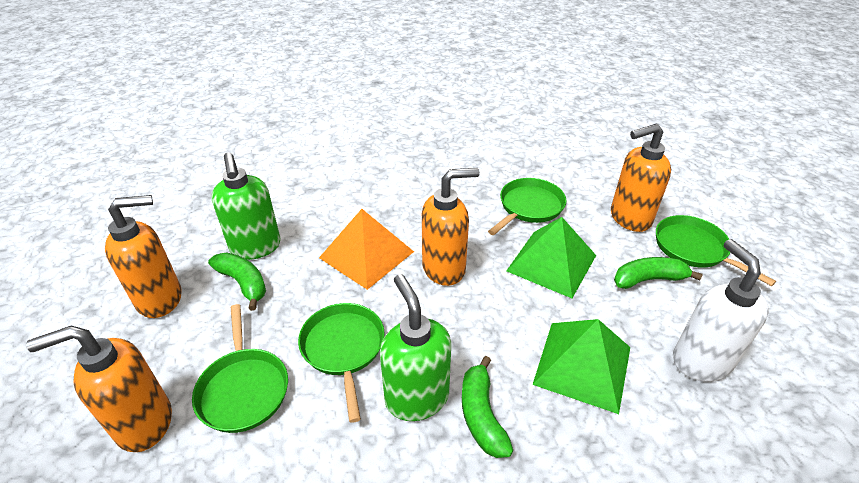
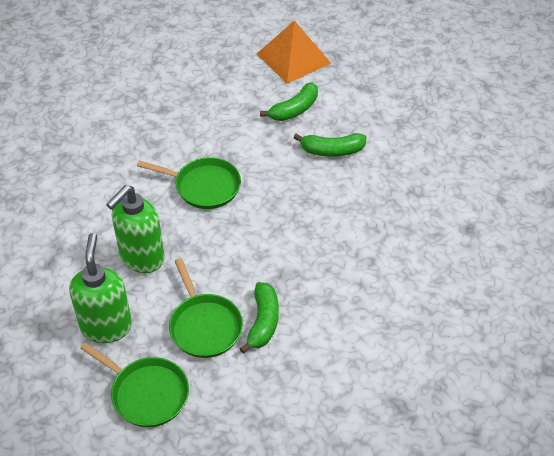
green pan: 4 -> 3
green pyramid: 2 -> 0
orange soap dispenser: 4 -> 0
white soap dispenser: 1 -> 0

